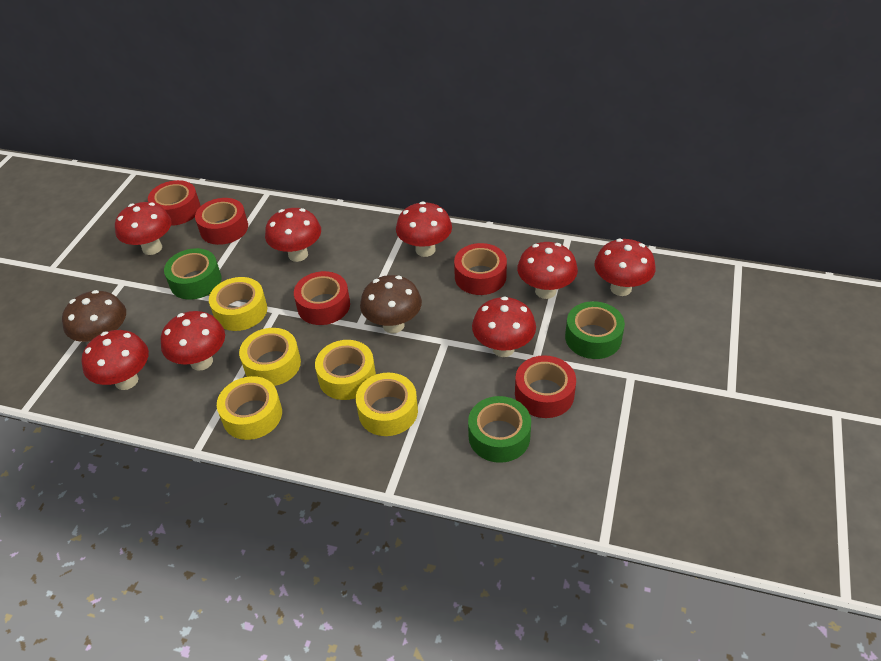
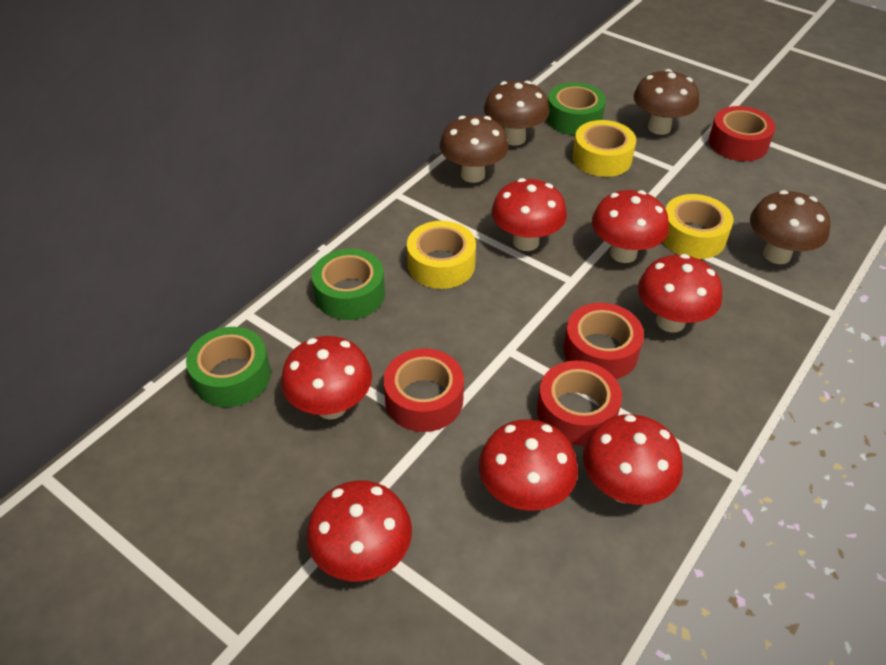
brown mushroom: 2 -> 4
red mushroom: 8 -> 7
red tape: 5 -> 4
yellow tape: 5 -> 3

